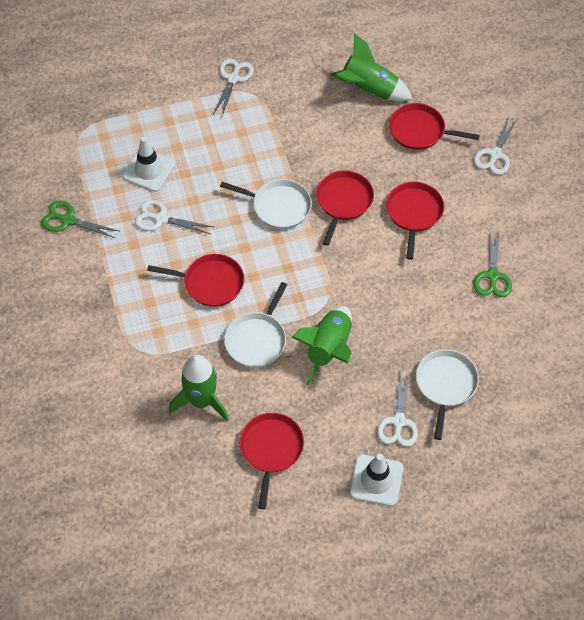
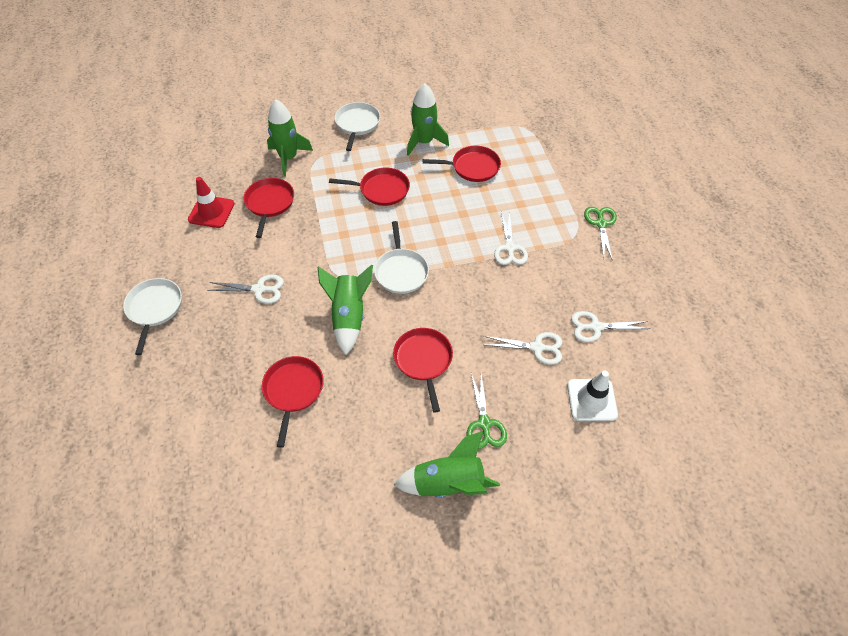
green rocket: 3 -> 4
red traffic cone: 0 -> 1
white traffic cone: 2 -> 1

